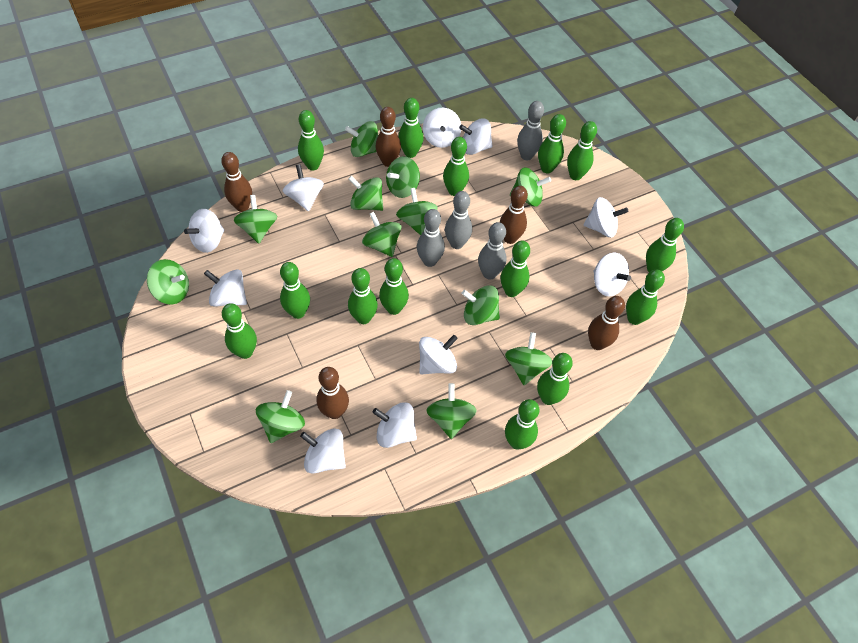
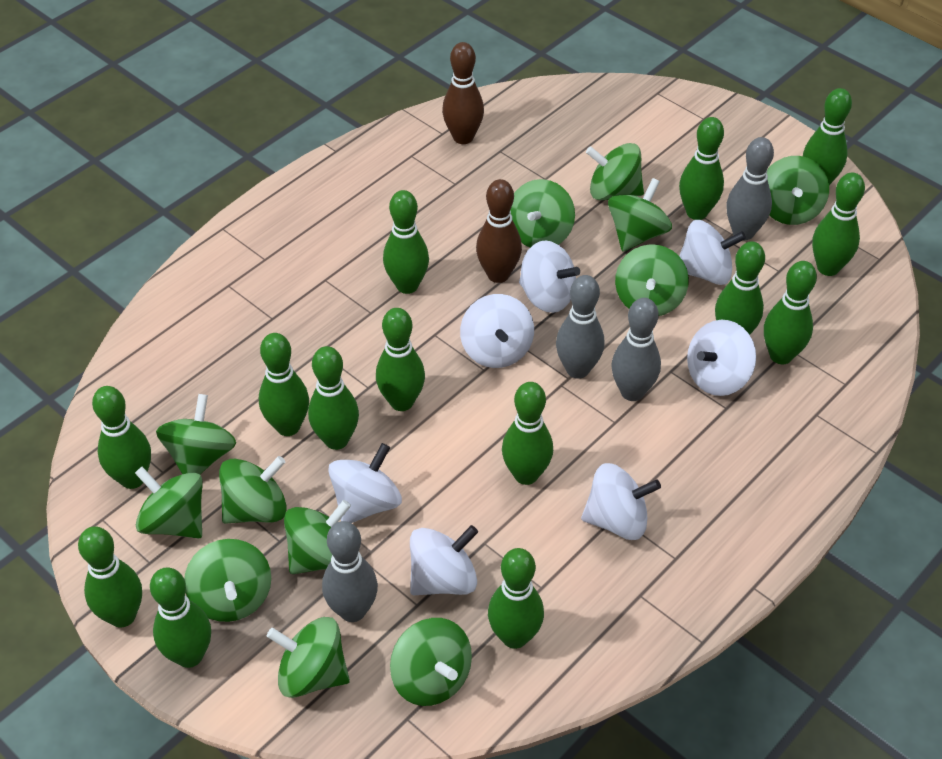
brown bowling pin: 5 -> 2
white spinning top: 10 -> 7

